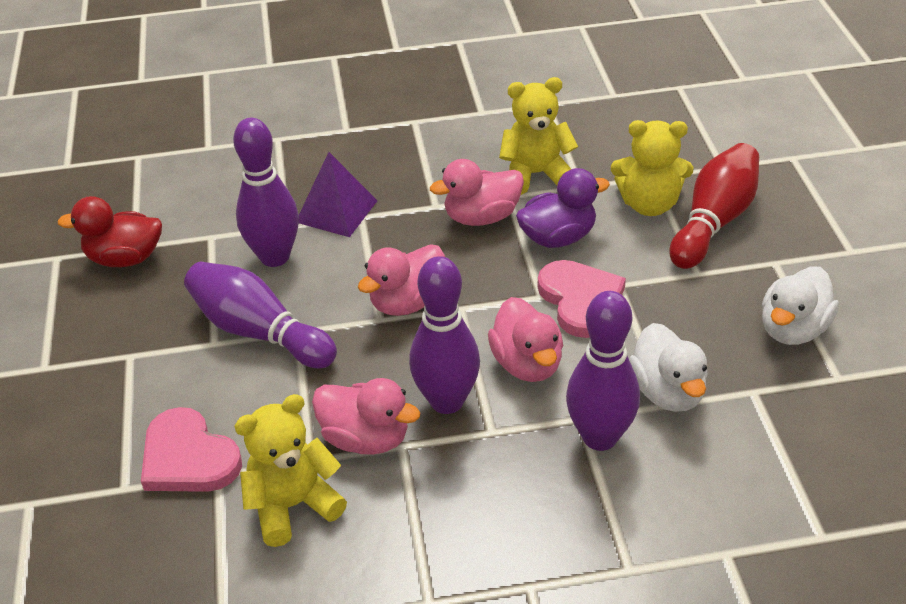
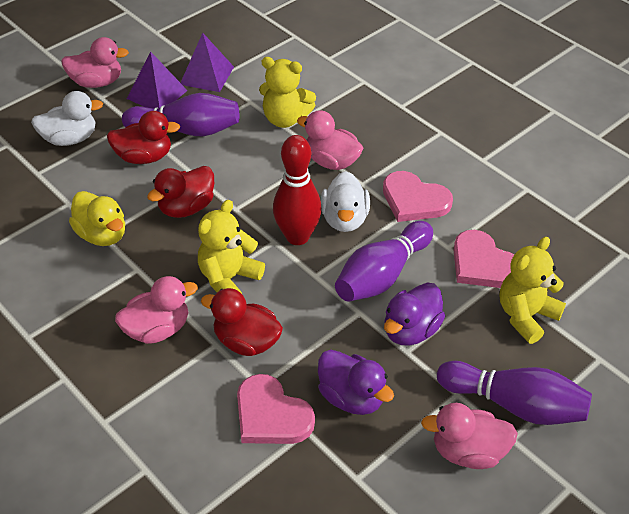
pink heart: 2 -> 3
purple bowling pin: 4 -> 3
purple duck: 1 -> 2
purple pyramid: 1 -> 2
red duck: 1 -> 3
yellow duck: 0 -> 1

